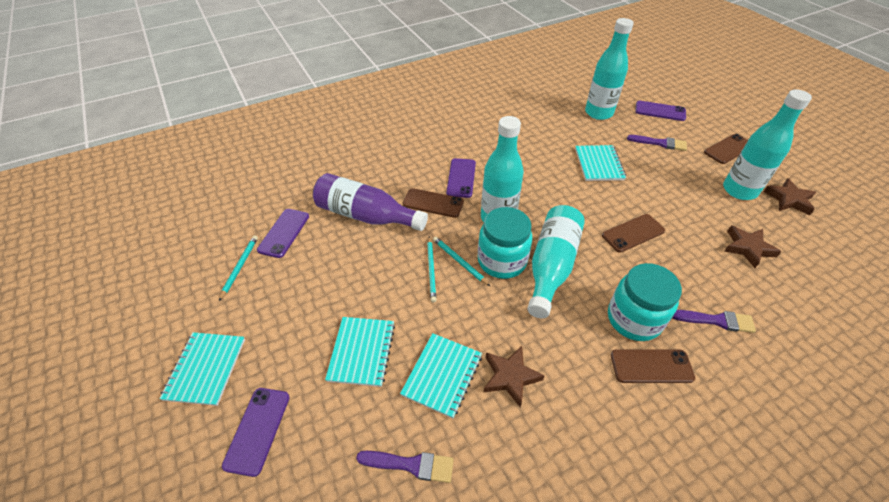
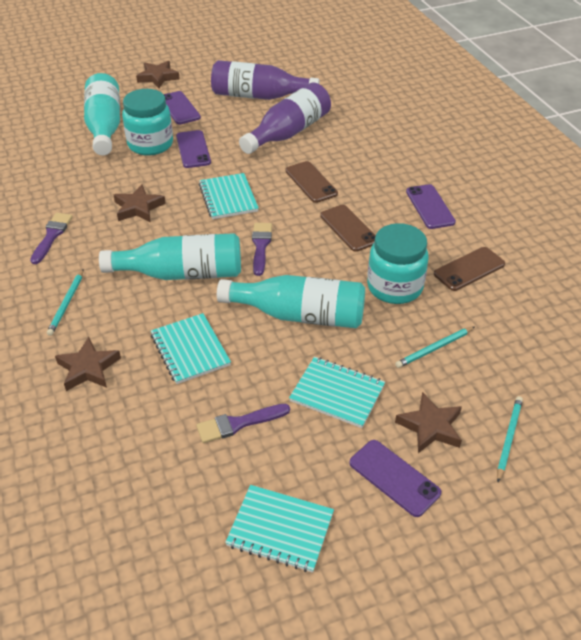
brown phone: 4 -> 3
brown star: 3 -> 4
purple bottle: 1 -> 2
turquoise bottle: 4 -> 3

